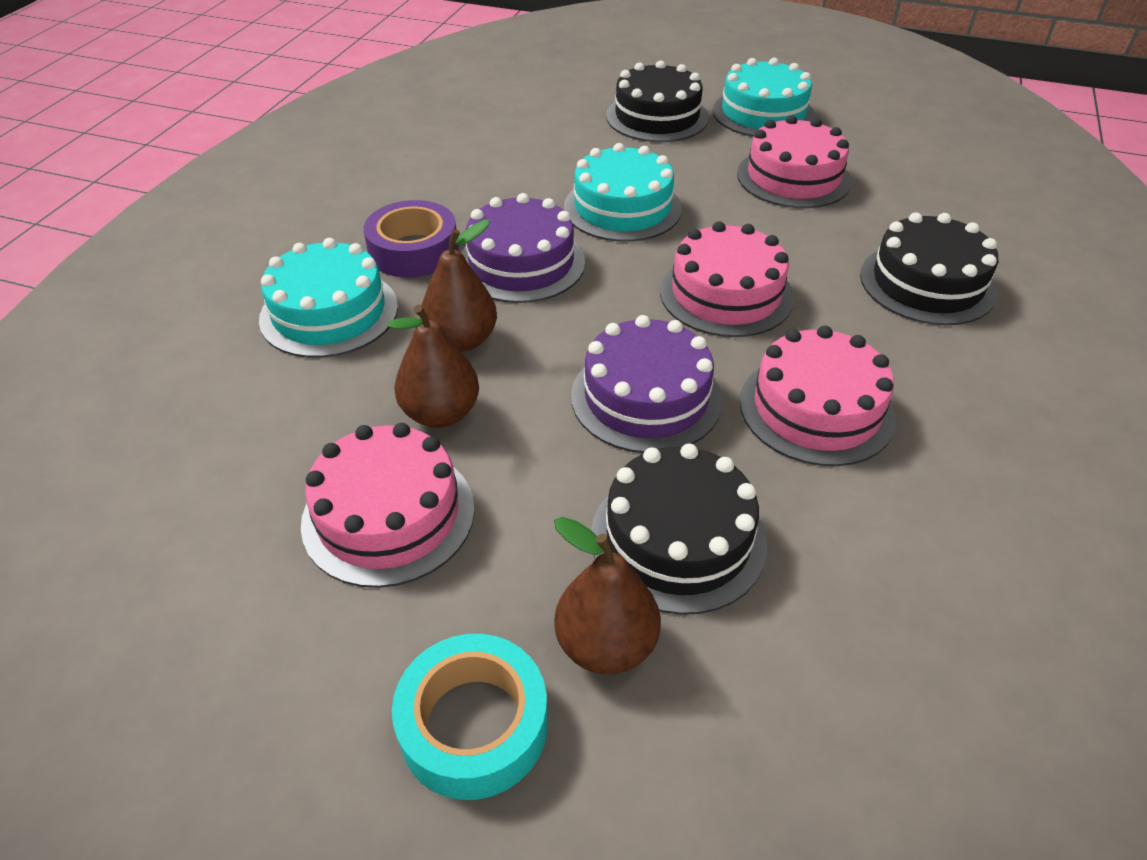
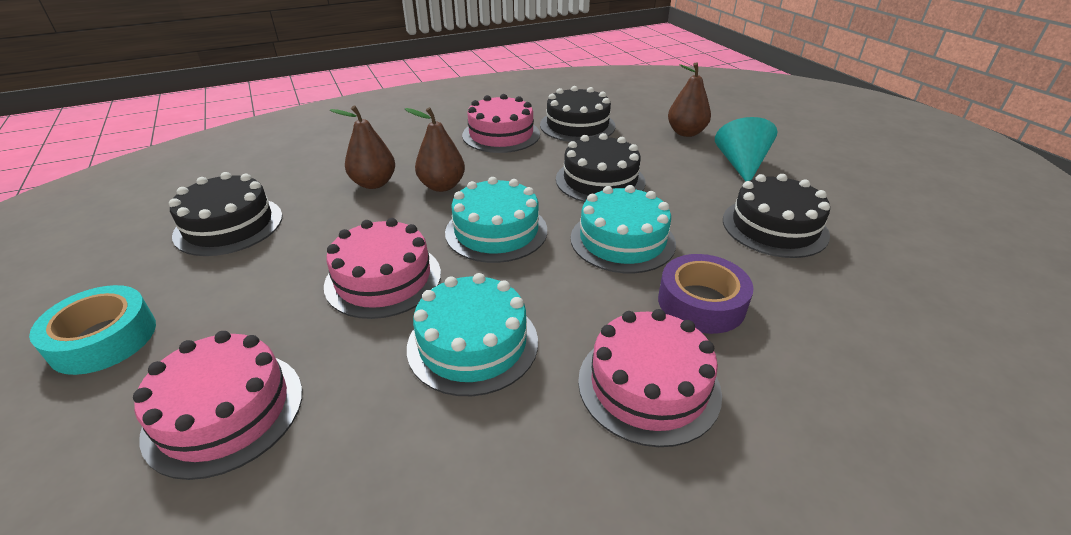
black cake: 3 -> 4
purple cake: 2 -> 0
turquoise cone: 0 -> 1

